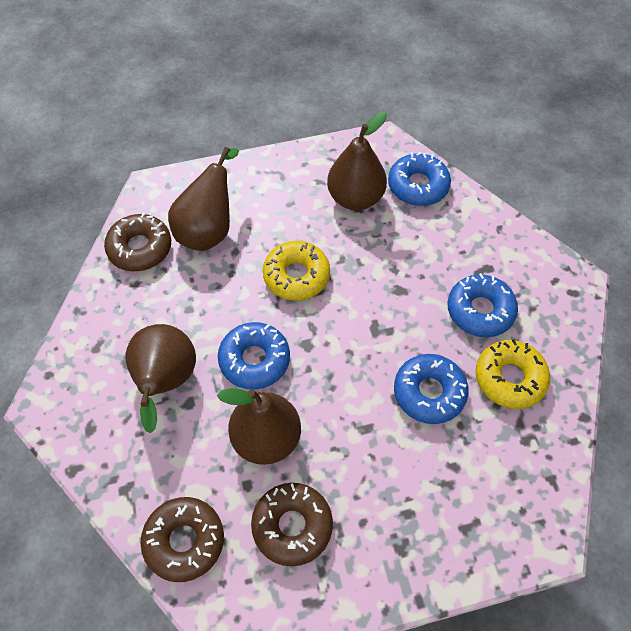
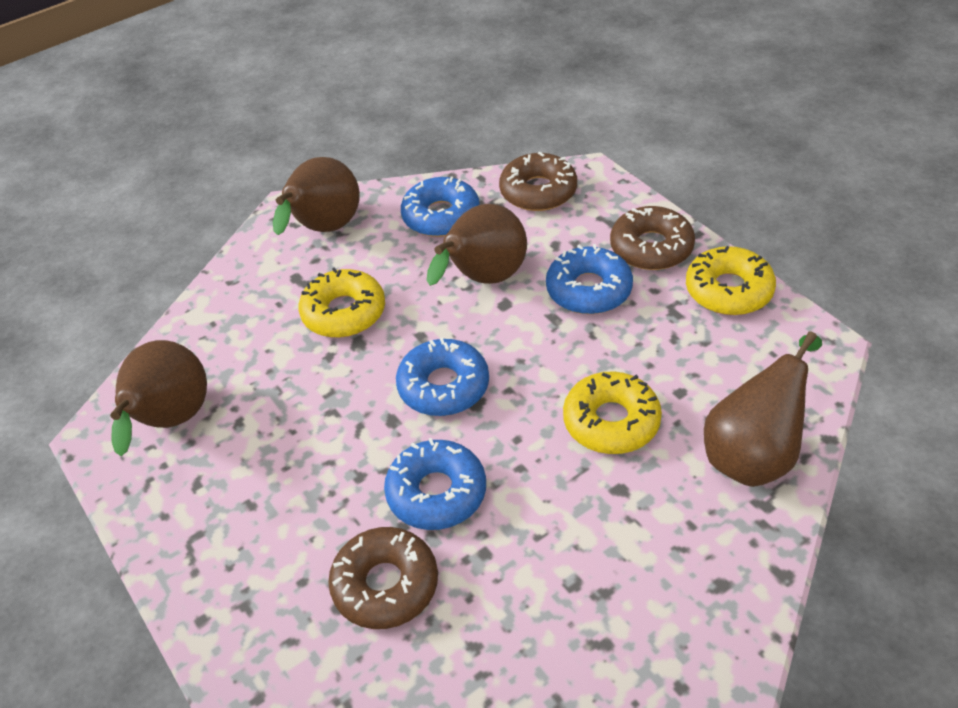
yellow donut: 2 -> 3

